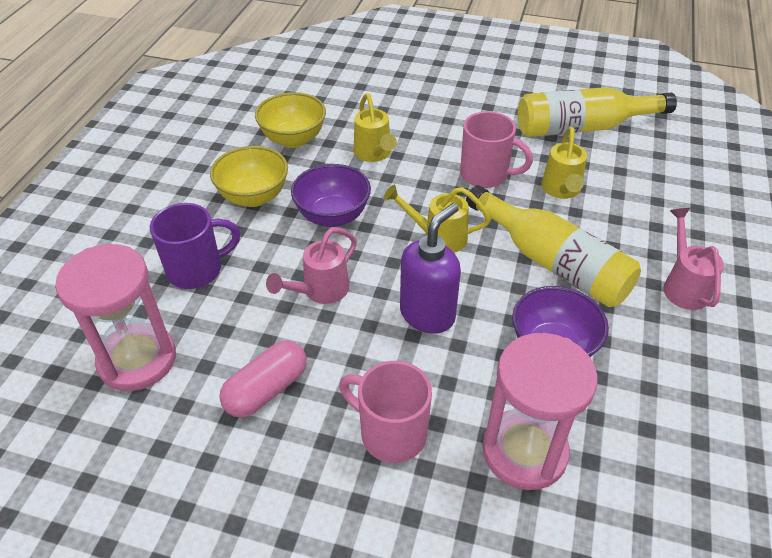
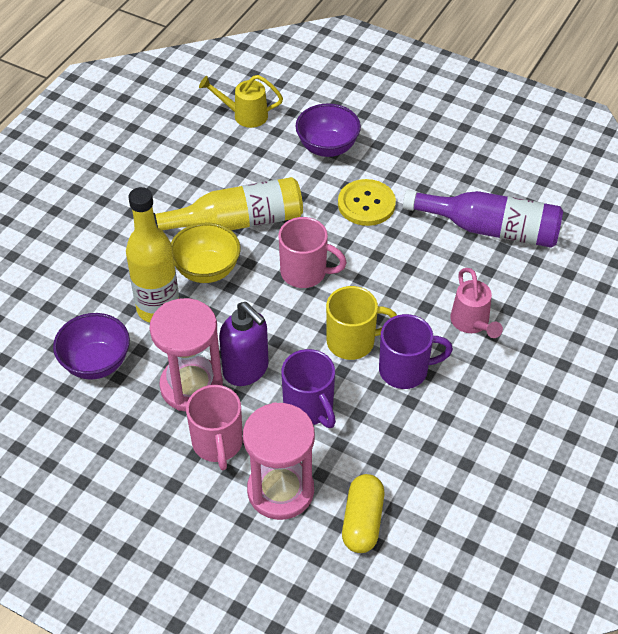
pink capsule: 1 -> 0
pink watering can: 2 -> 1
purple bottle: 0 -> 1
purple mug: 1 -> 2
yellow bowl: 2 -> 1
yellow button: 0 -> 1
yellow capsule: 0 -> 1
yellow mug: 0 -> 1
yellow watering can: 3 -> 1

